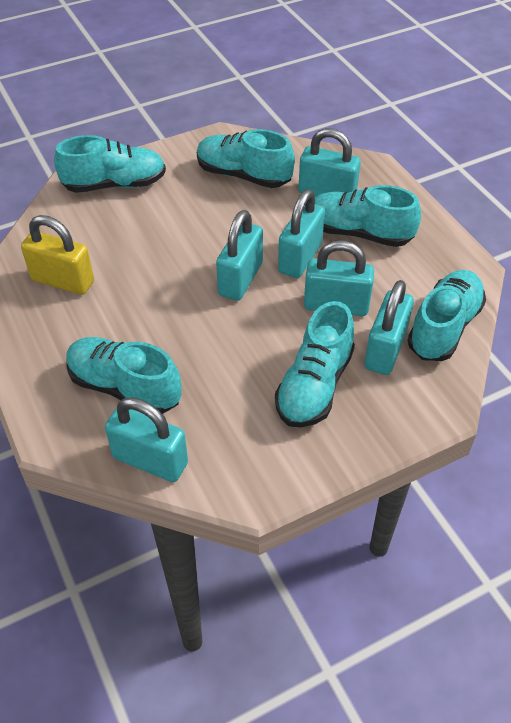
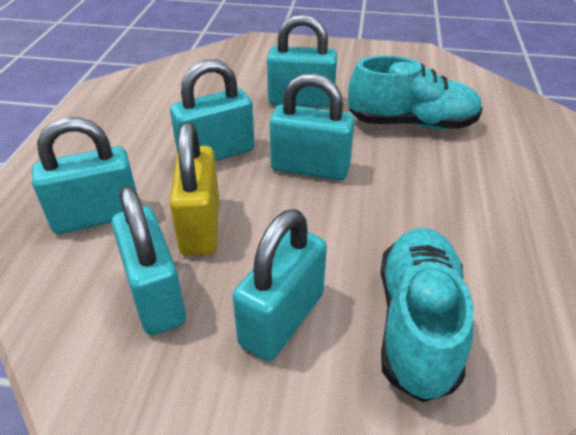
turquoise shoe: 6 -> 2

